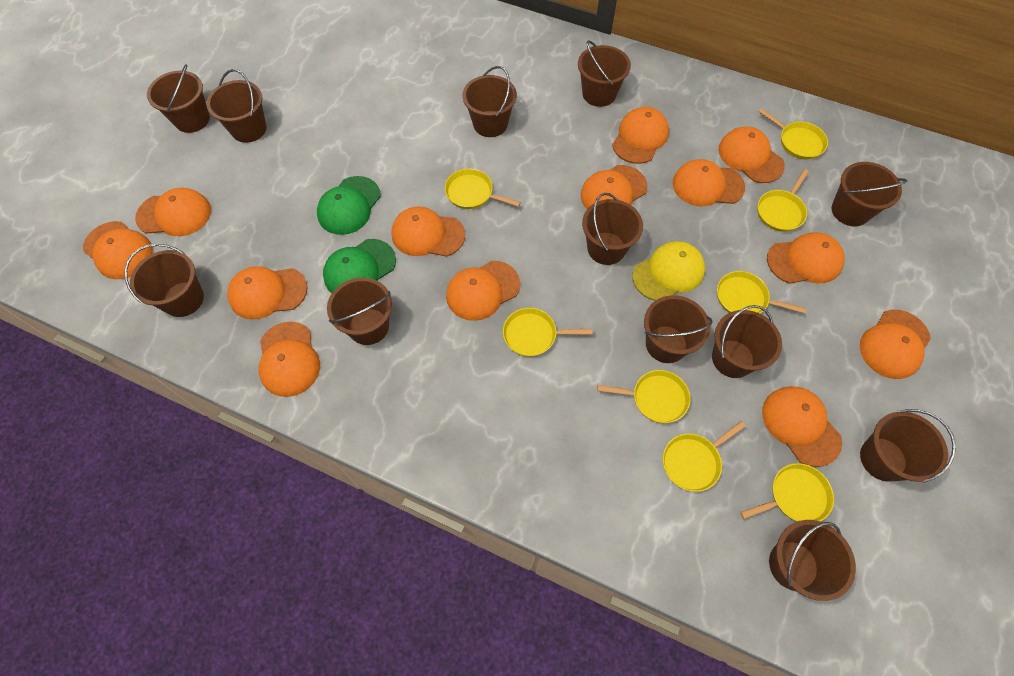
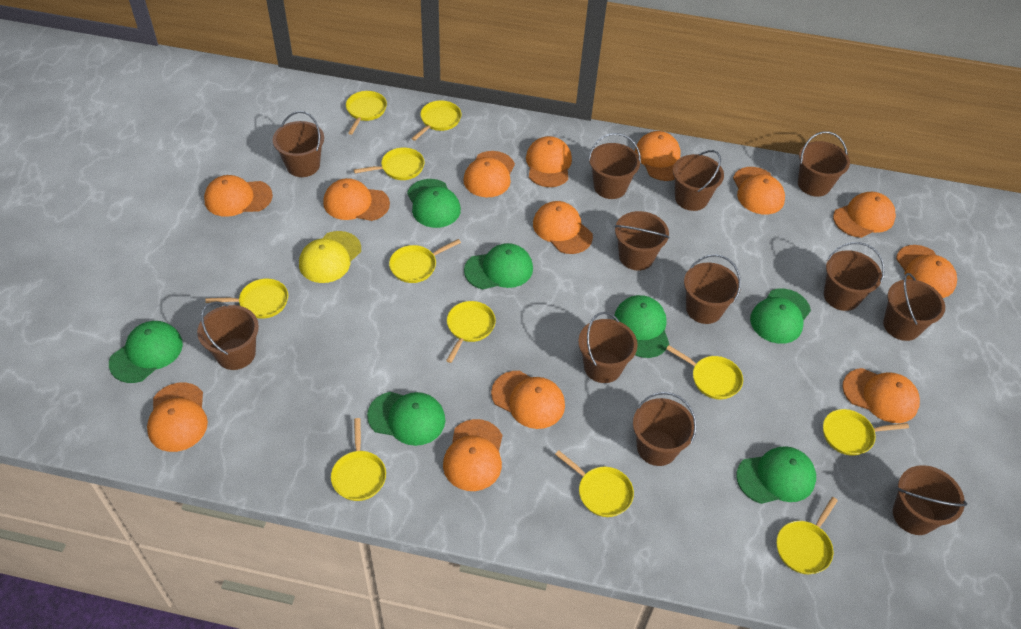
green cap: 2 -> 7
yellow pan: 8 -> 11

